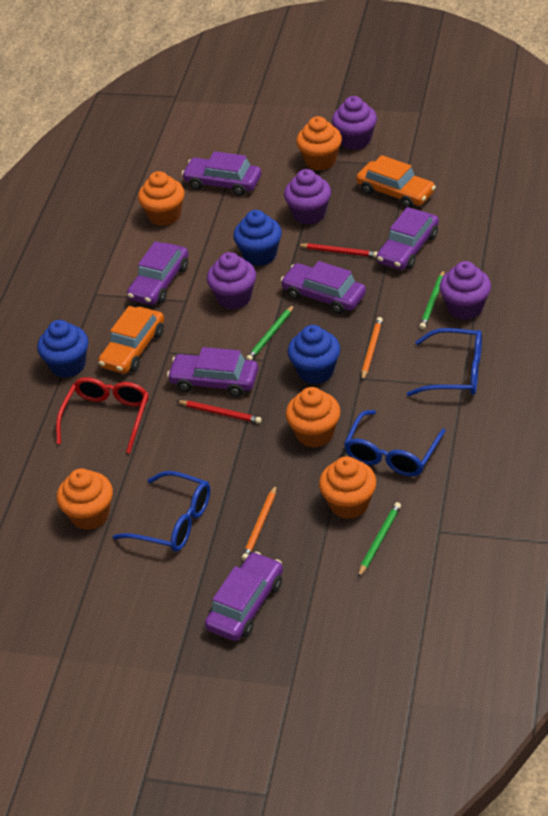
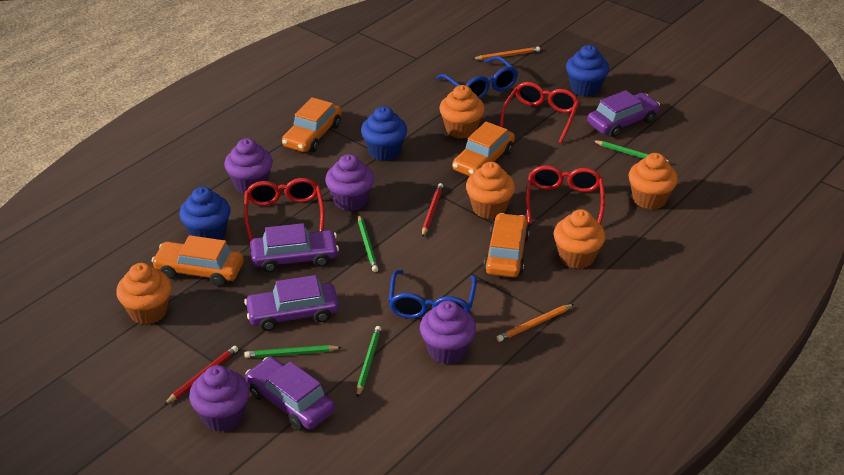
blue glasses: 3 -> 2
green pencil: 3 -> 4
orange car: 2 -> 4
purple car: 6 -> 4
red glasses: 1 -> 3

